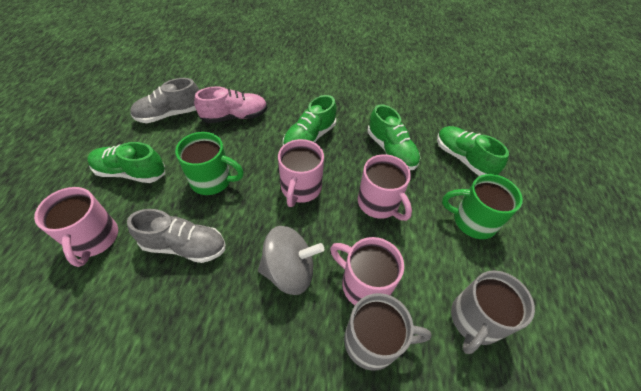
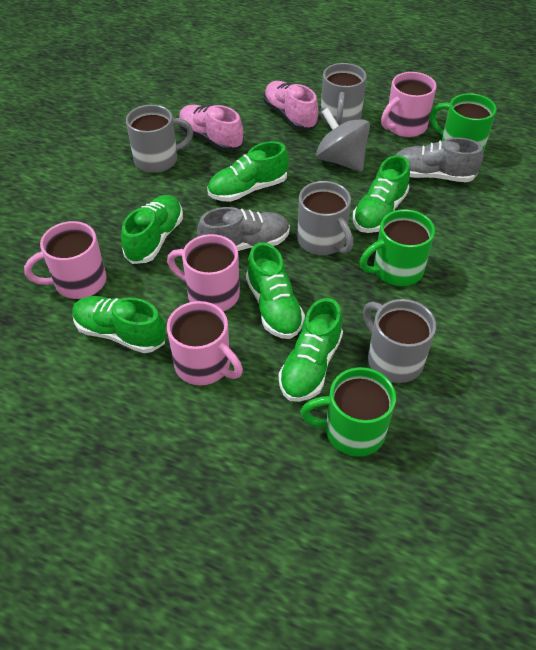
green mug: 2 -> 3
green shoe: 4 -> 6
grey mug: 2 -> 4
pink shoe: 1 -> 2

